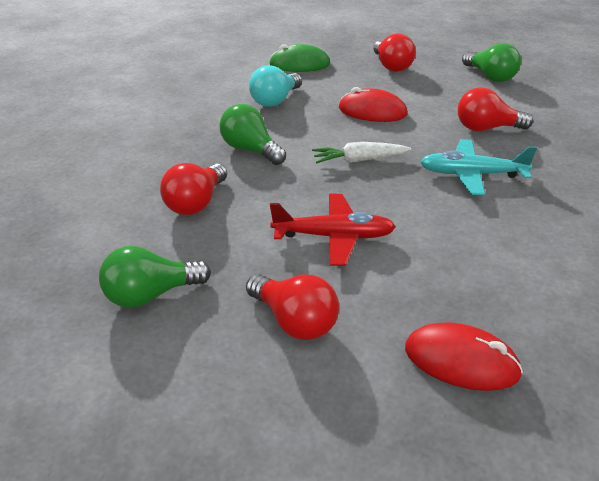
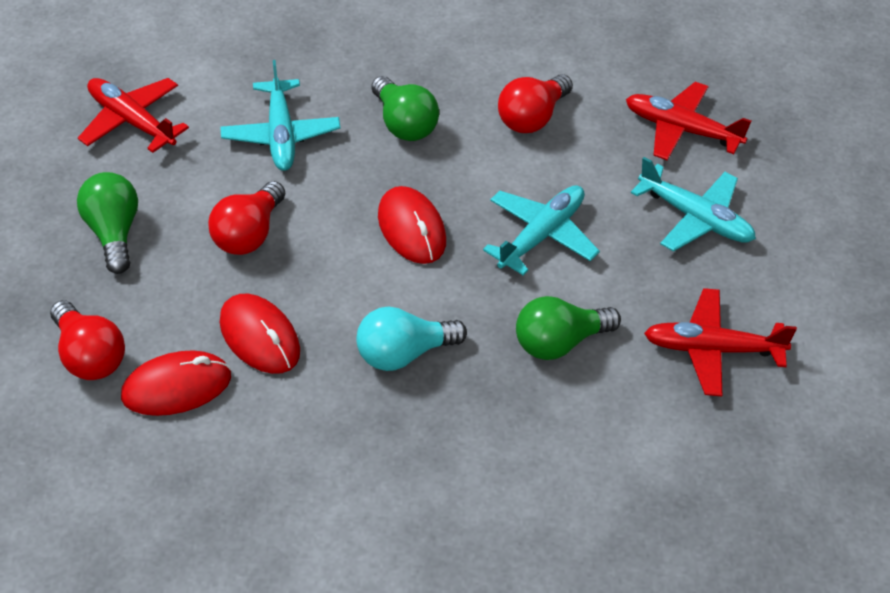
green mouse: 1 -> 0
red light bulb: 4 -> 3
red mouse: 2 -> 3
red plane: 1 -> 3
turquoise plane: 1 -> 3
white carrot: 1 -> 0

